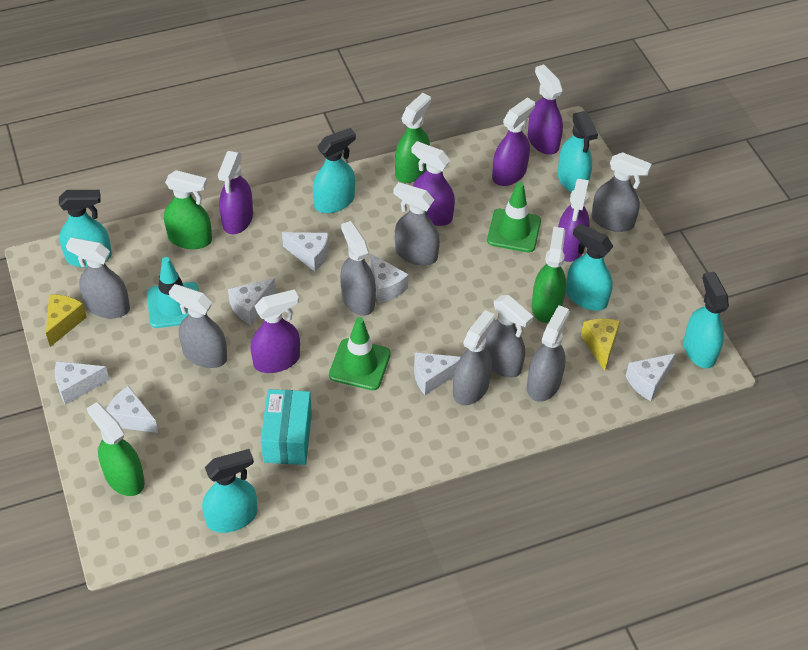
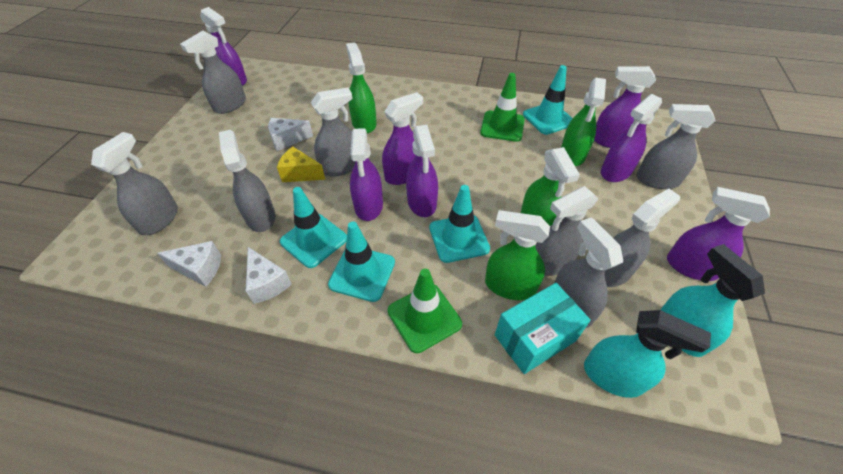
purple spray bottle: 6 -> 7
turquoise spray bottle: 6 -> 2
turquoise traffic cone: 1 -> 4
white cheese: 7 -> 3
yellow cheese: 2 -> 1

